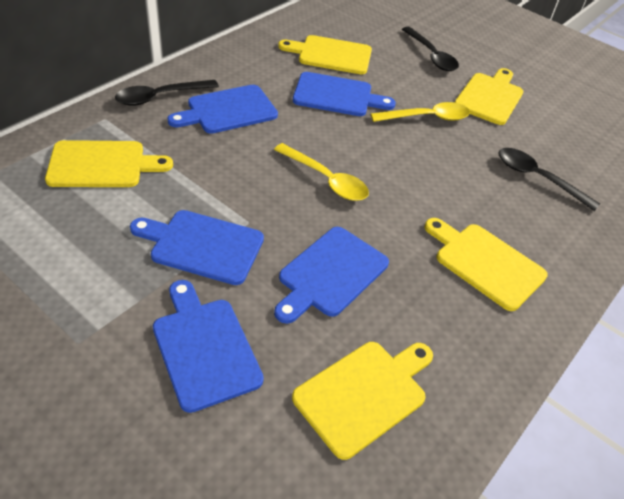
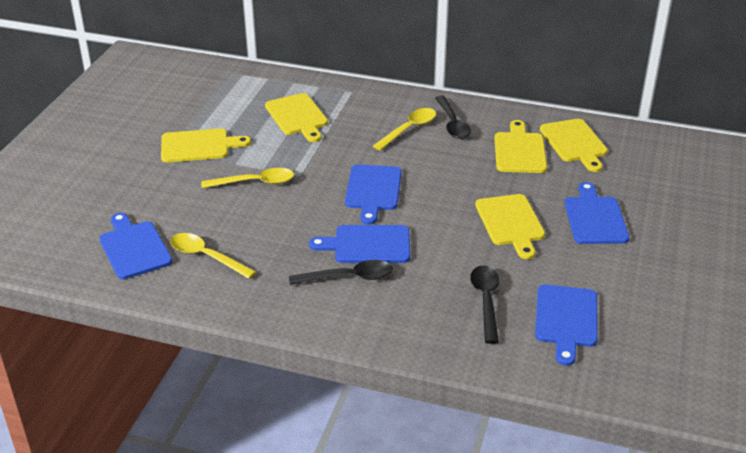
yellow spoon: 2 -> 3

